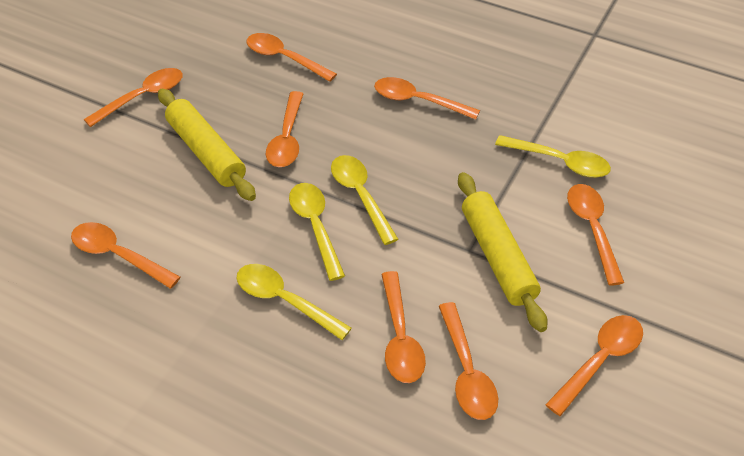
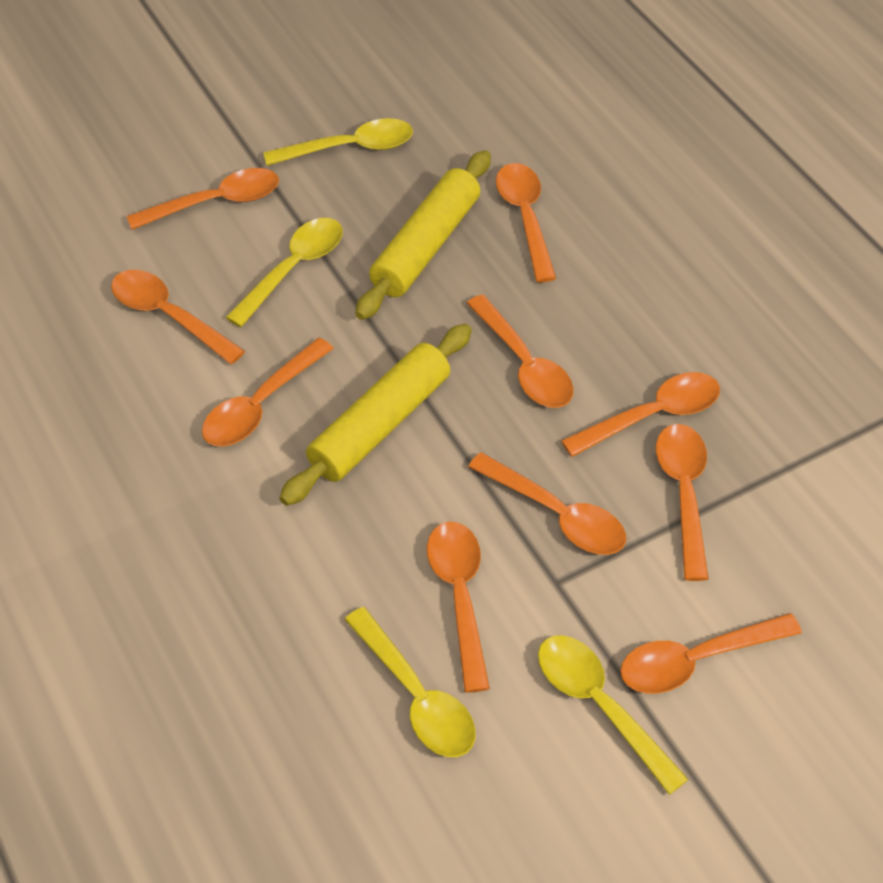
orange spoon: 9 -> 10

